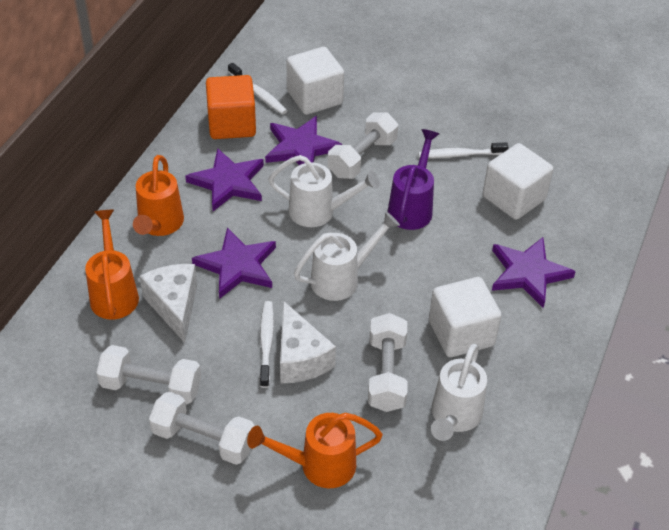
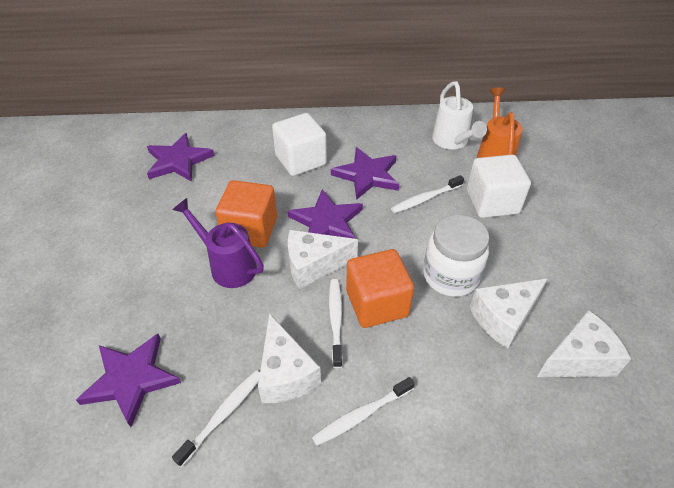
orange cube: 1 -> 2
orange watering can: 3 -> 1
white cheese: 2 -> 4
white cube: 3 -> 2
white dumbbell: 4 -> 0
white jar: 0 -> 1
white toothbrush: 3 -> 4
white watering can: 3 -> 1

